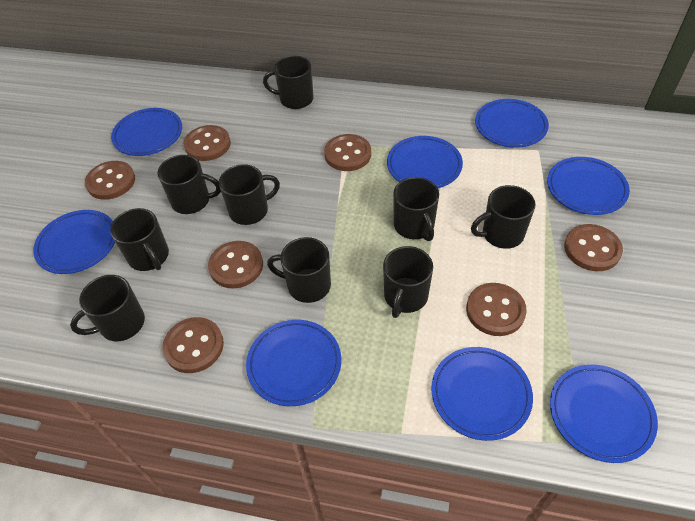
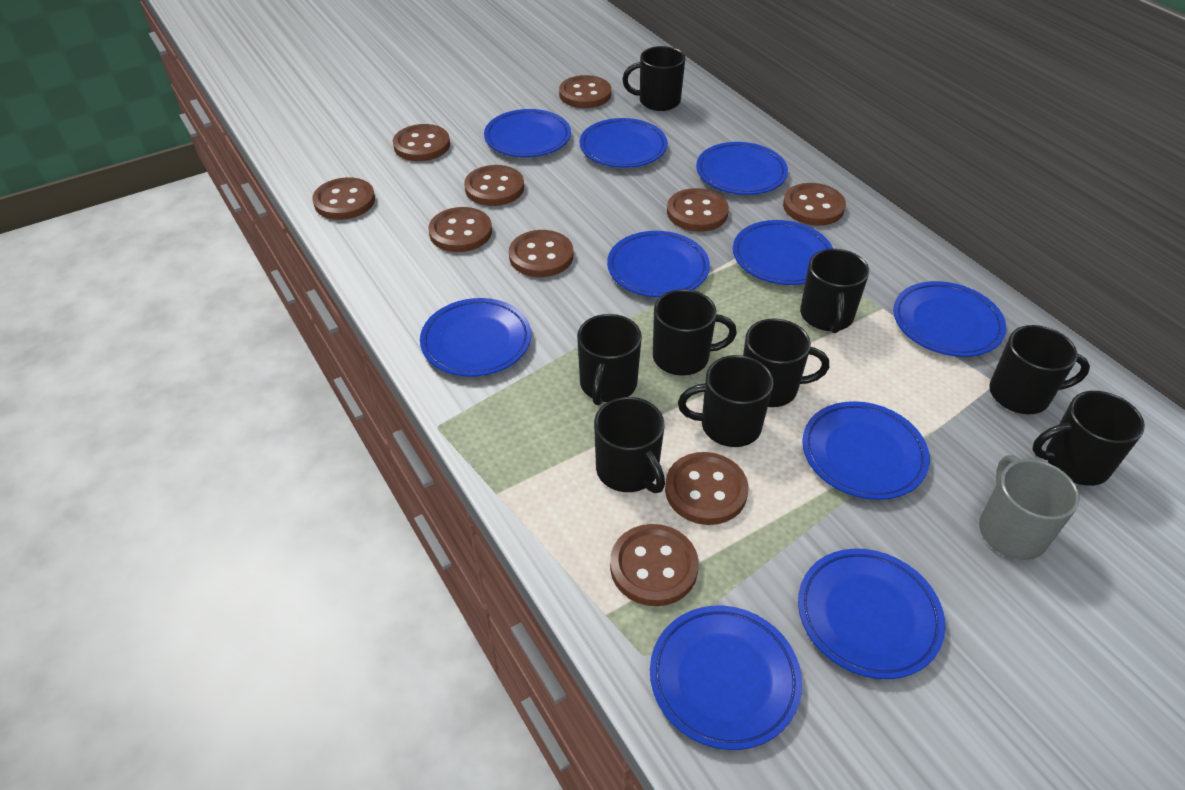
blue plate: 8 -> 10
brown button: 7 -> 10
grey mug: 0 -> 1

